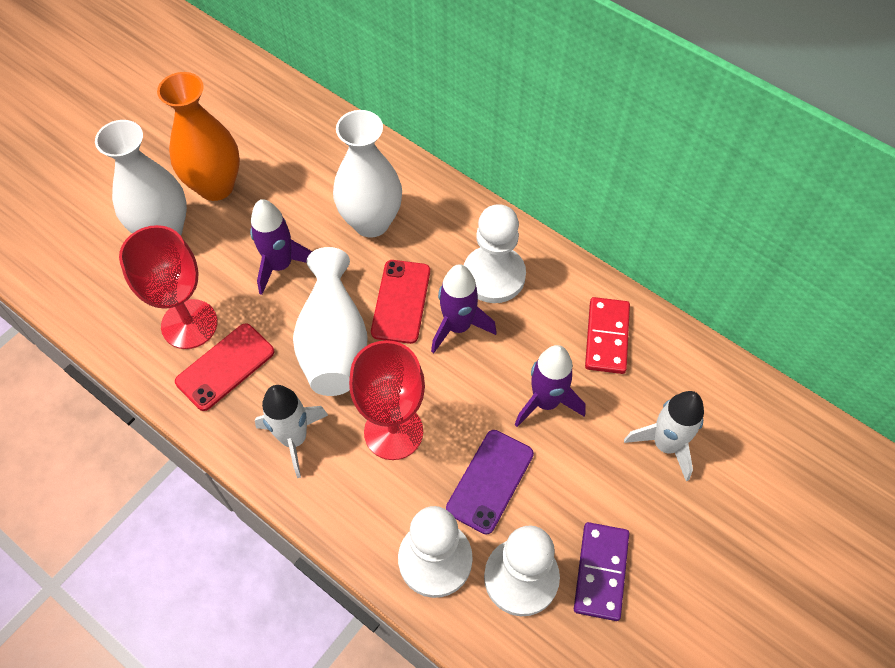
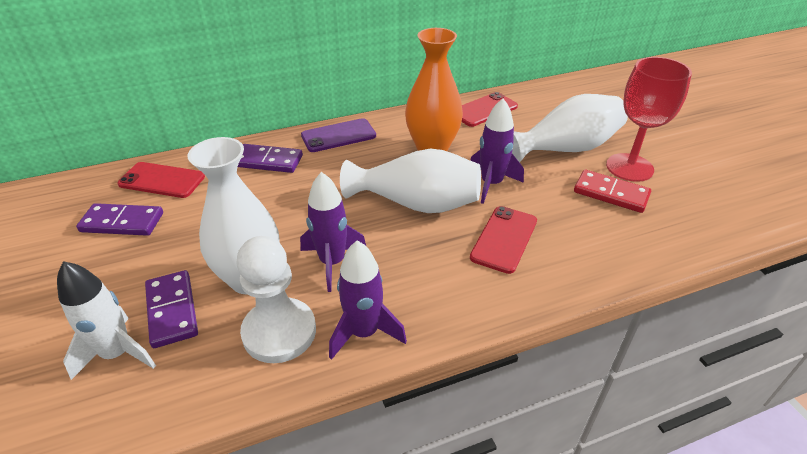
purple domino: 1 -> 3
red goblet: 2 -> 1
red phone: 2 -> 3
white pawn: 3 -> 1
white rocket: 2 -> 1

